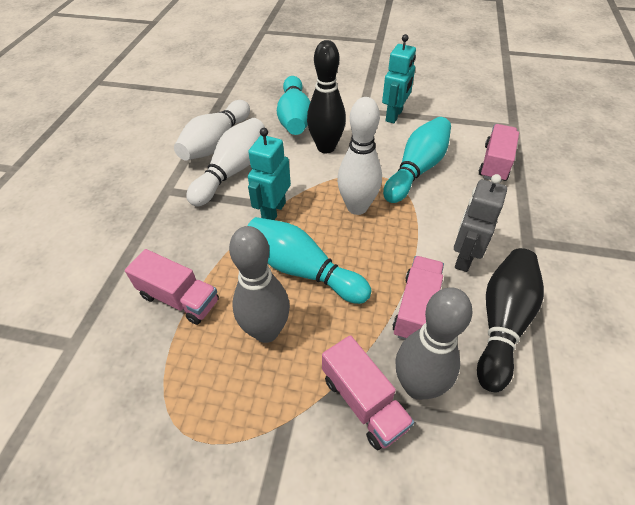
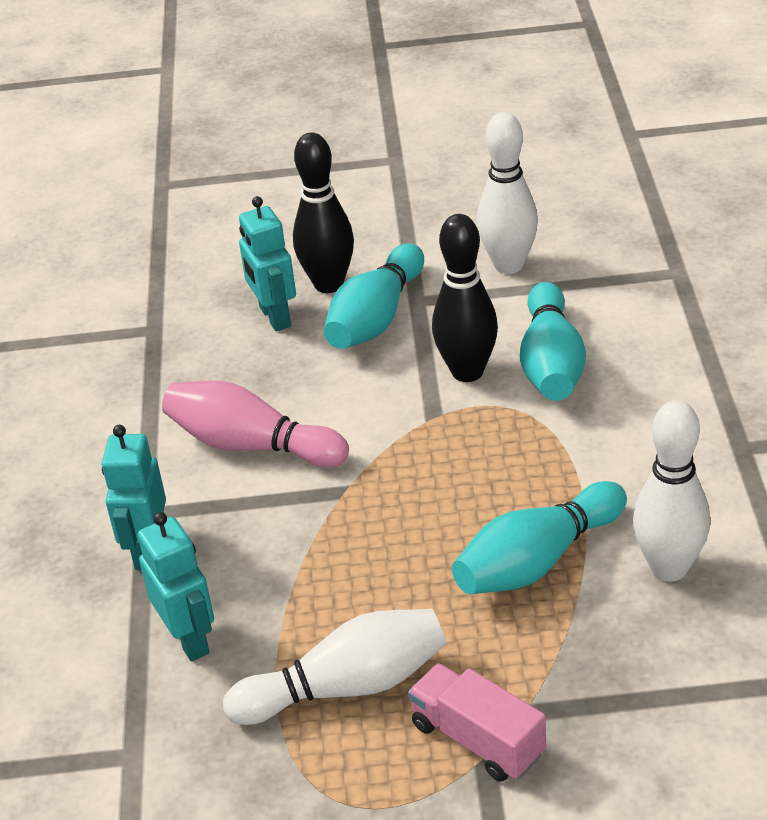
grey bowling pin: 2 -> 0
grey robot: 1 -> 0
pink bowling pin: 0 -> 1
pink truck: 4 -> 1
turquoise robot: 2 -> 3

